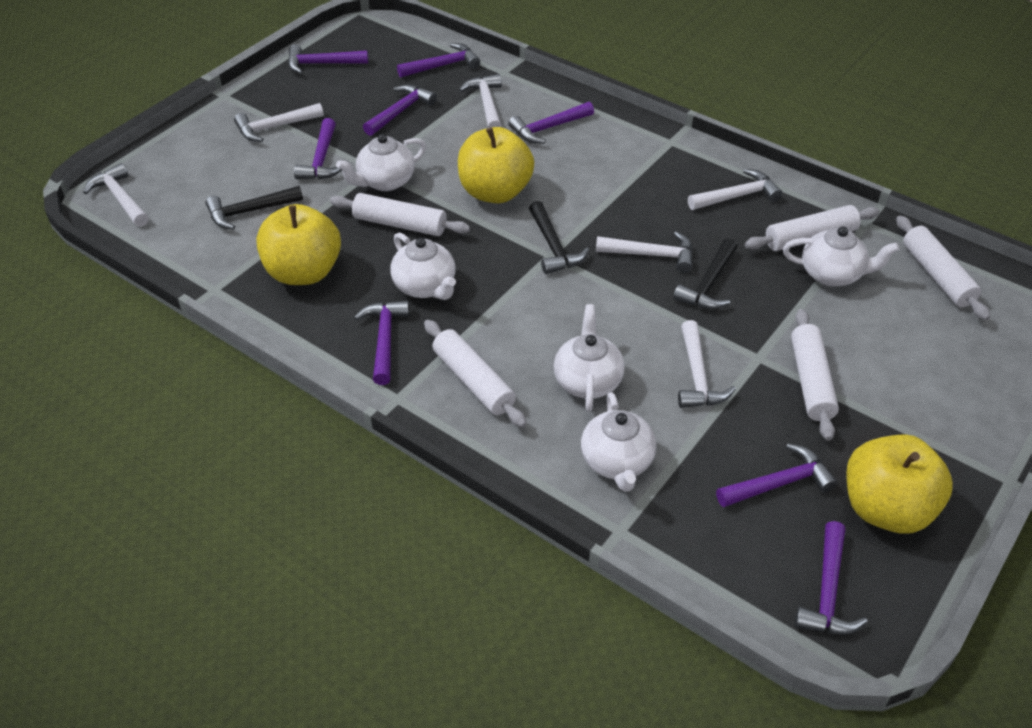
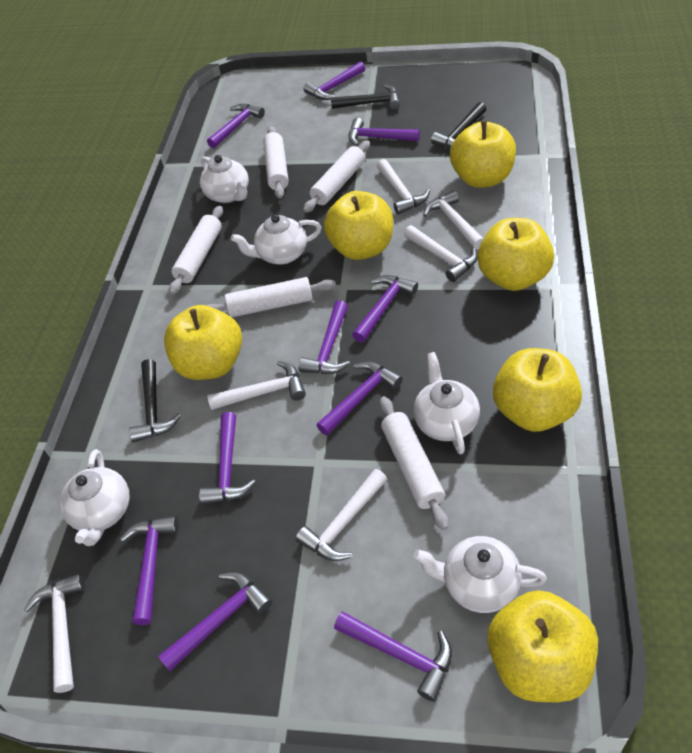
purple hammer: 8 -> 10
yellow apple: 3 -> 6

